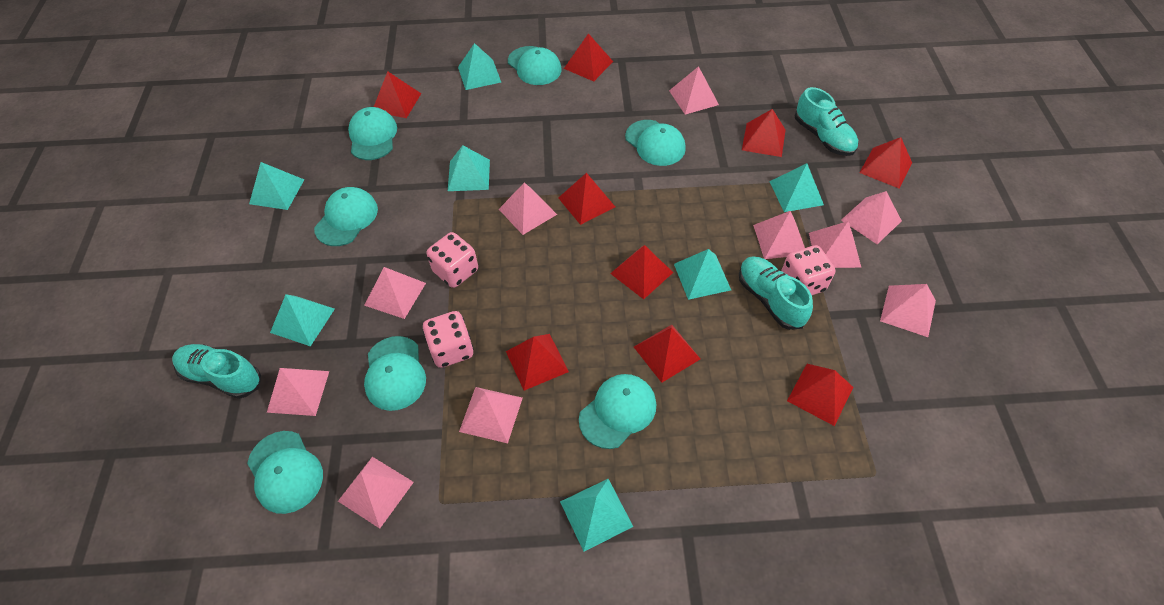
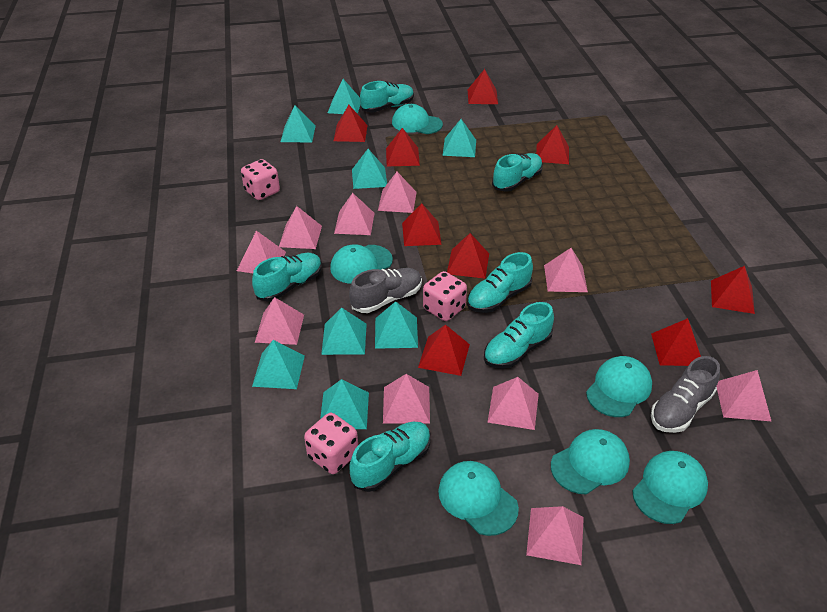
grey shoe: 0 -> 2
turquoise cap: 7 -> 6
turquoise pyramid: 7 -> 8
turquoise shoe: 3 -> 6

